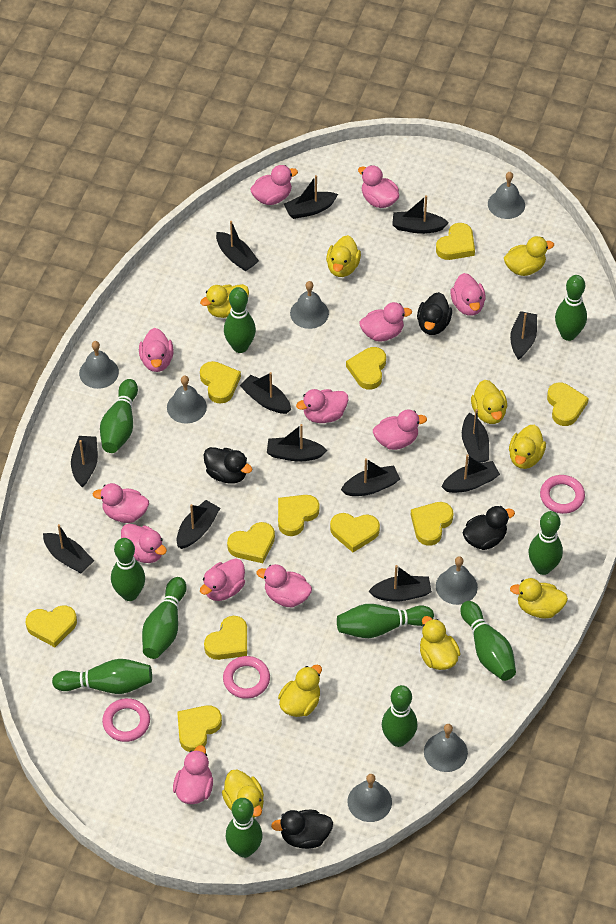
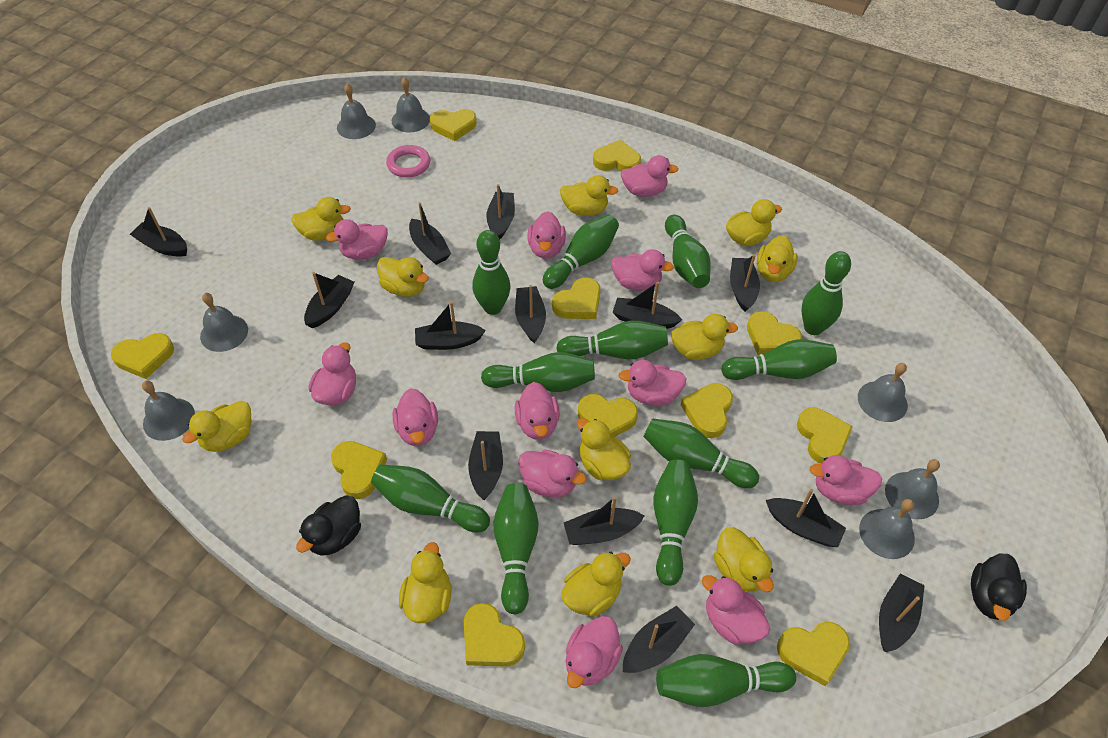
black duck: 4 -> 2
green bowling pin: 11 -> 12
pink ring: 3 -> 1
yellow duck: 9 -> 11

